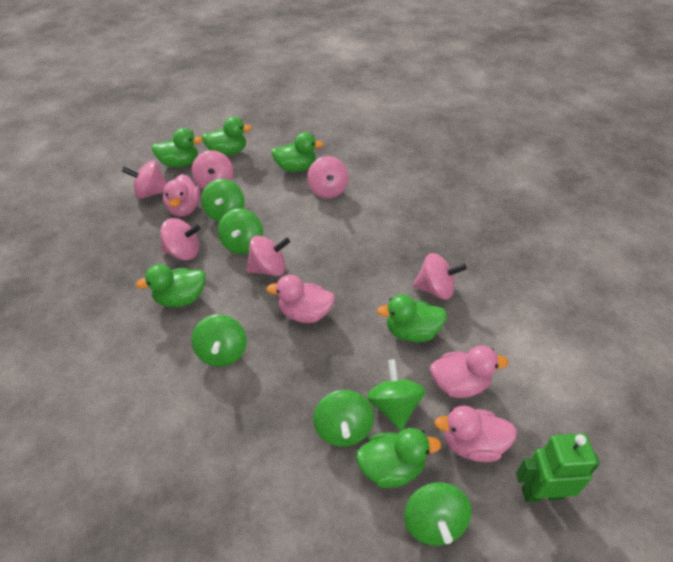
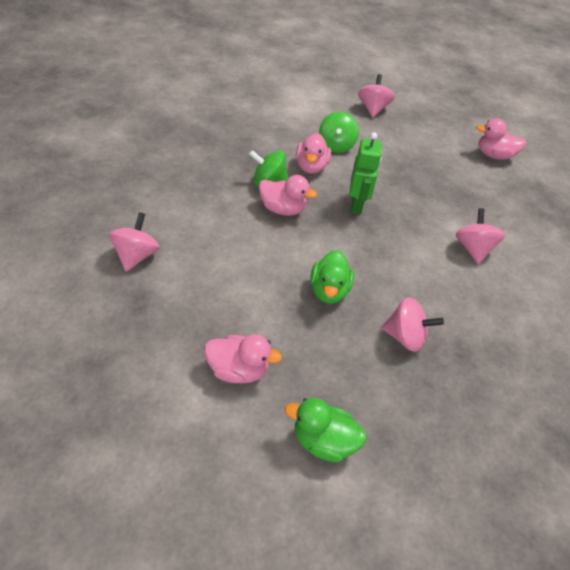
green duck: 6 -> 2
green spinning top: 6 -> 2
pink spinning top: 6 -> 4

